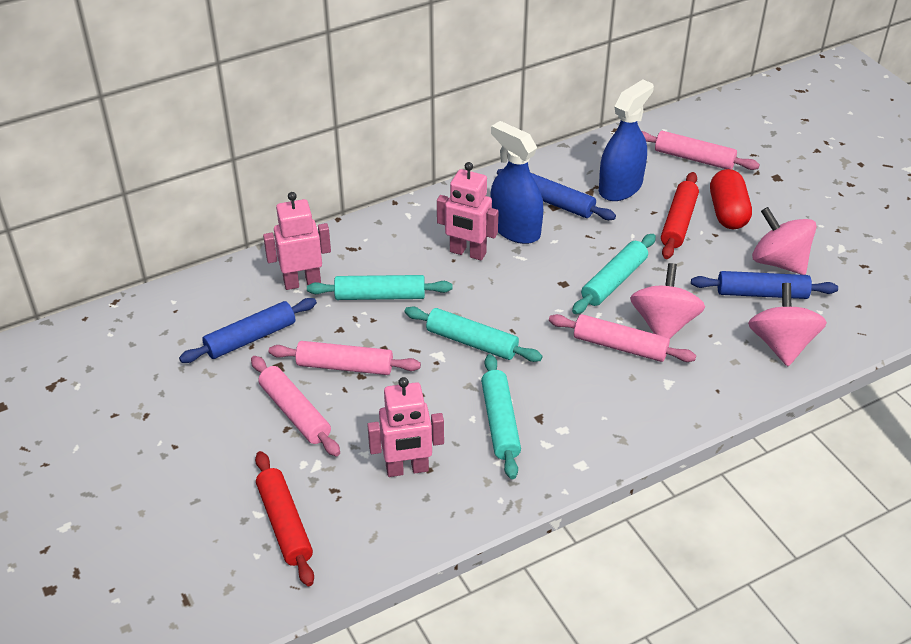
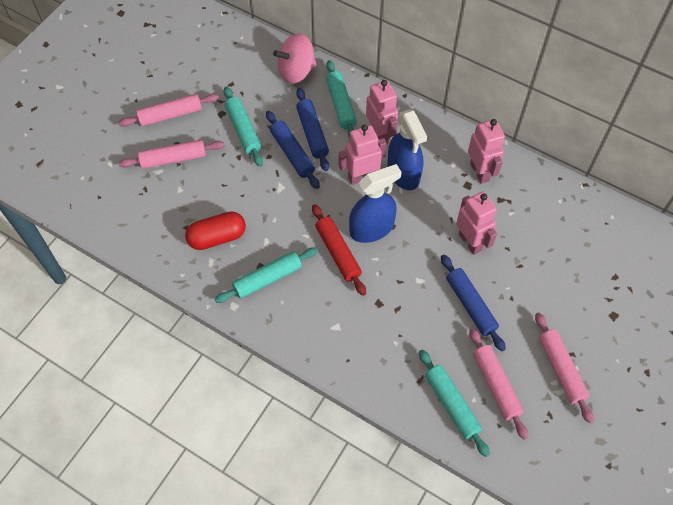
pink robot: 3 -> 4
pink spinning top: 3 -> 1
red rolling pin: 2 -> 1

